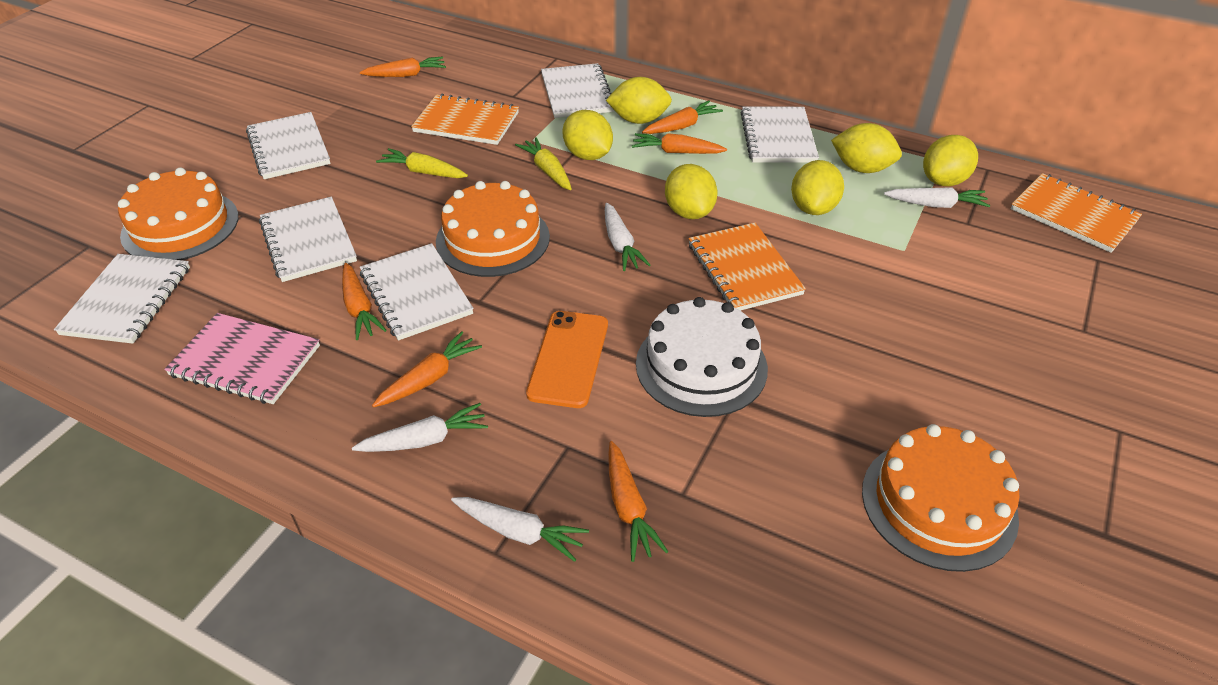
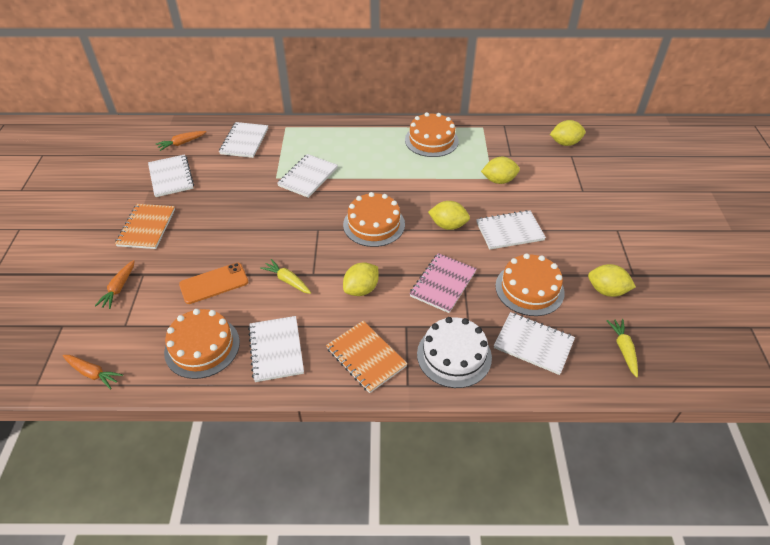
orange cake: 3 -> 4
orange carrot: 6 -> 3
orange notebook: 3 -> 2
white carrot: 4 -> 0
yellow lemon: 6 -> 5

